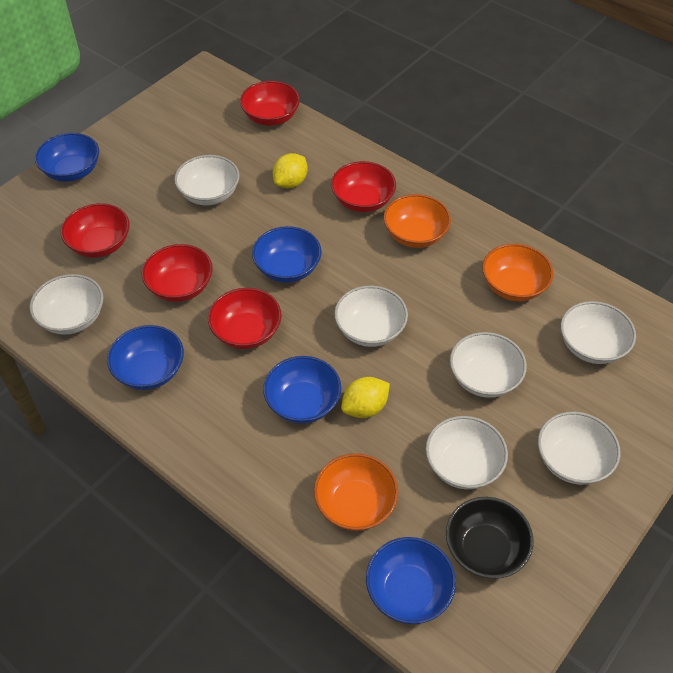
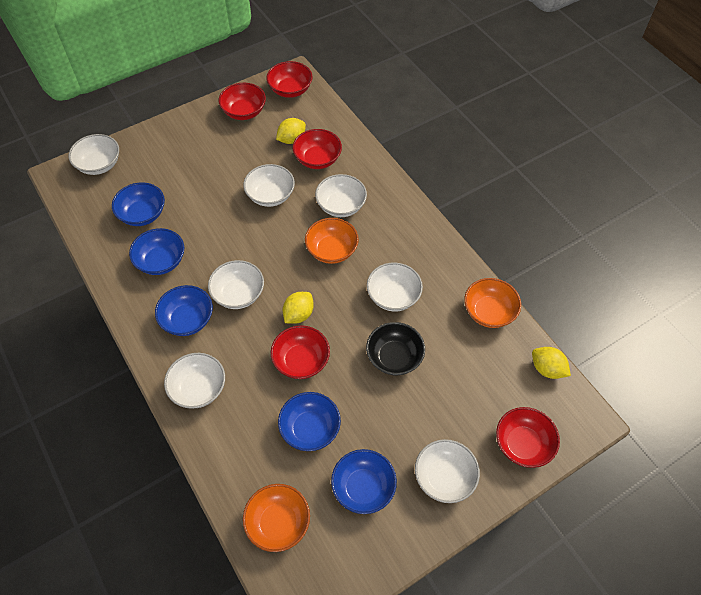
yellow lemon: 2 -> 3

